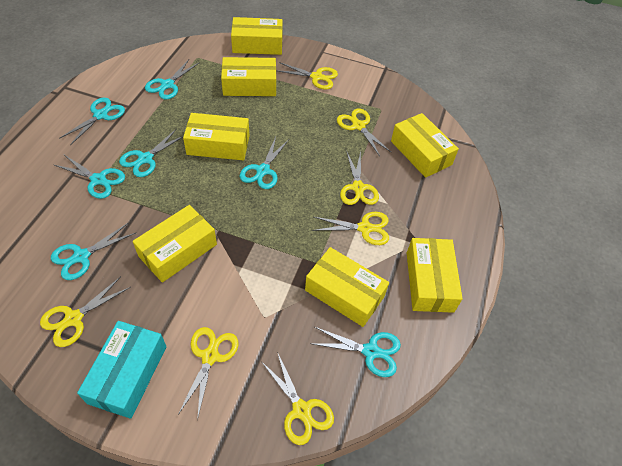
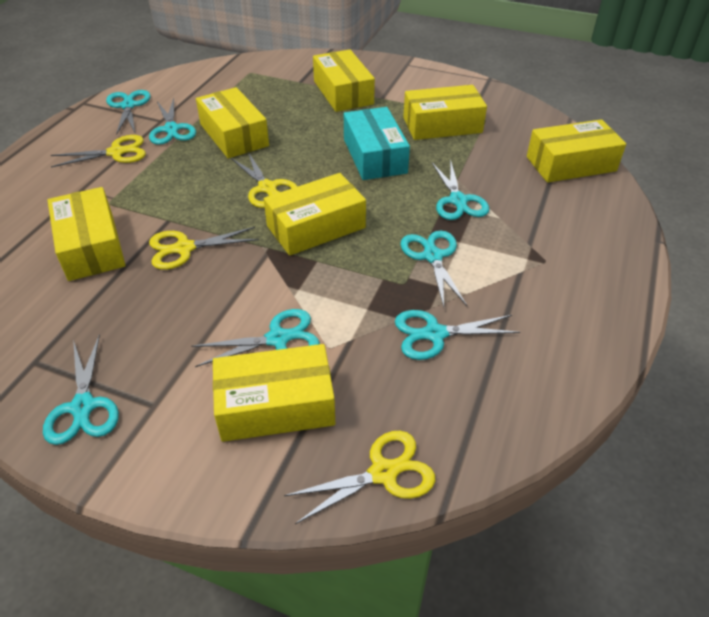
yellow scissors: 7 -> 4

